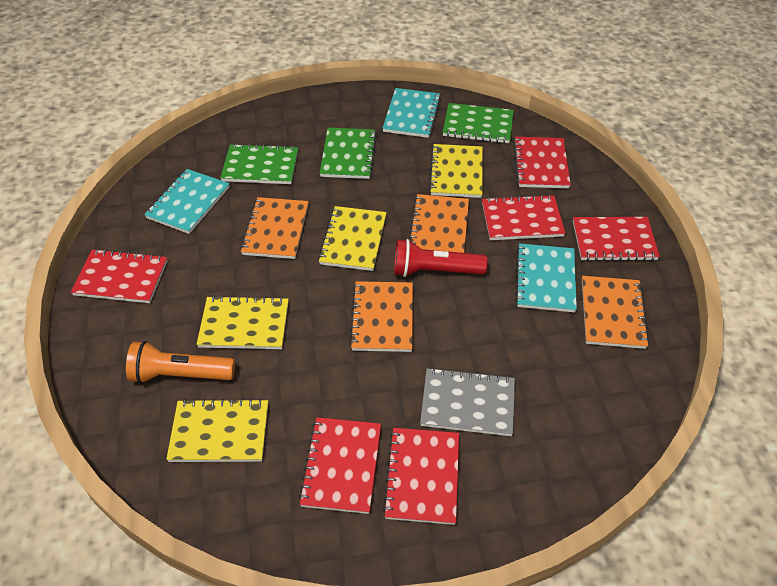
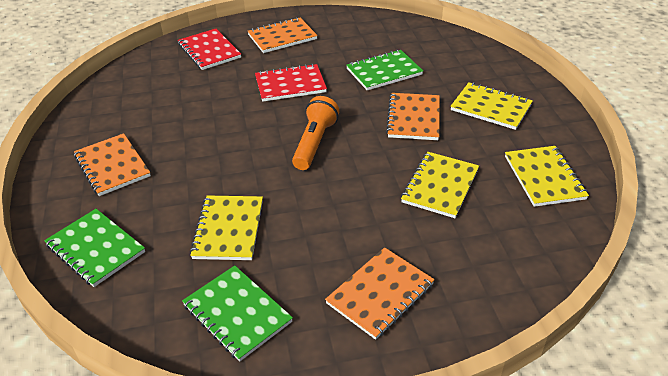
grey notebook: 1 -> 0
red flashlight: 1 -> 0
red notebook: 6 -> 2
turquoise notebook: 3 -> 0

